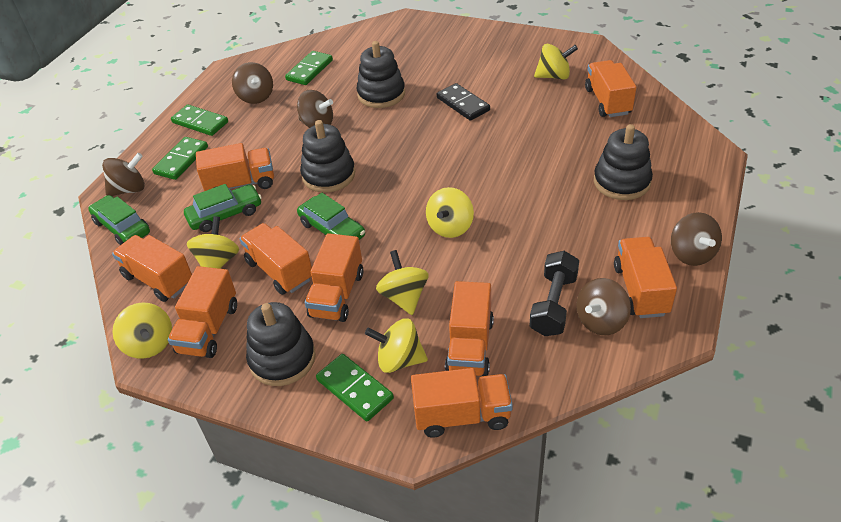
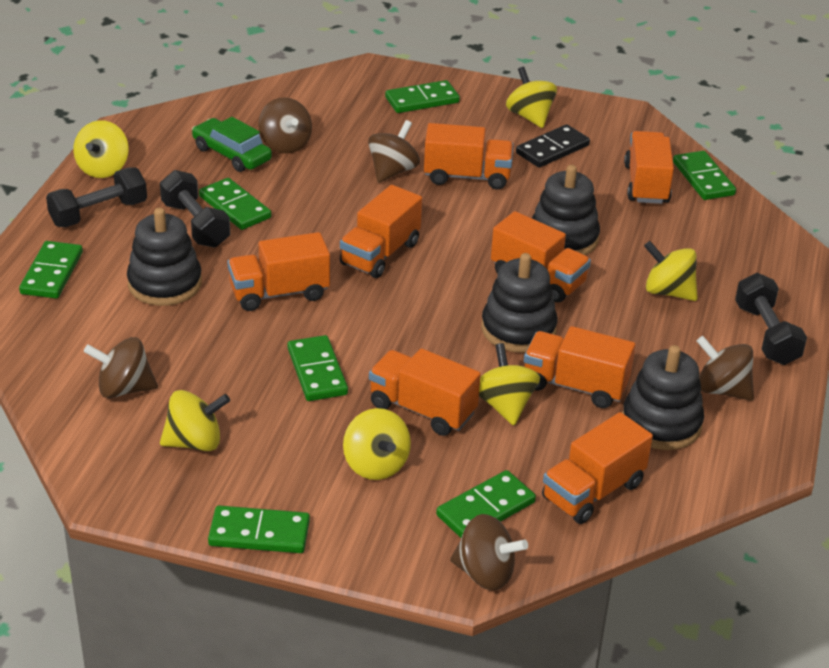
black dumbbell: 1 -> 3
green car: 3 -> 1
green domino: 4 -> 7
orange truck: 9 -> 8

